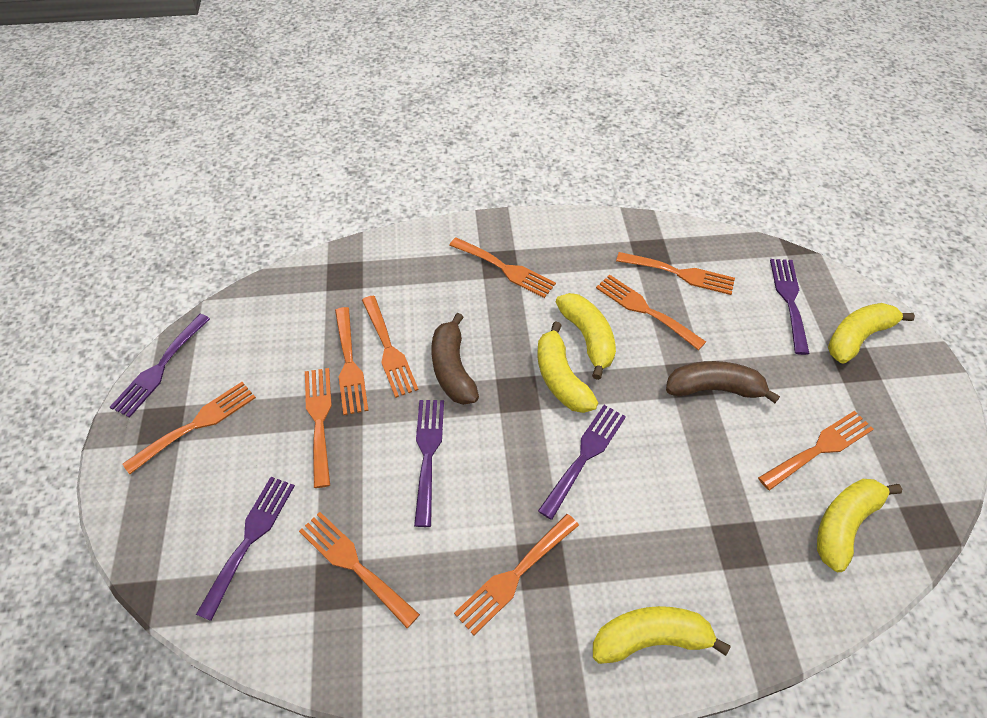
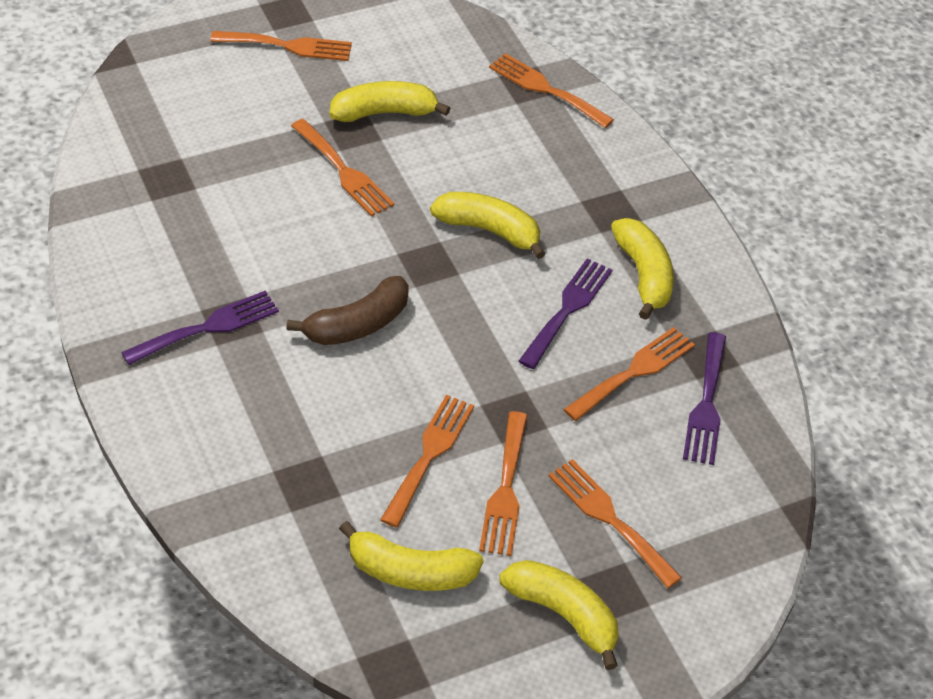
brown banana: 2 -> 1
orange fork: 10 -> 7
purple fork: 5 -> 3

